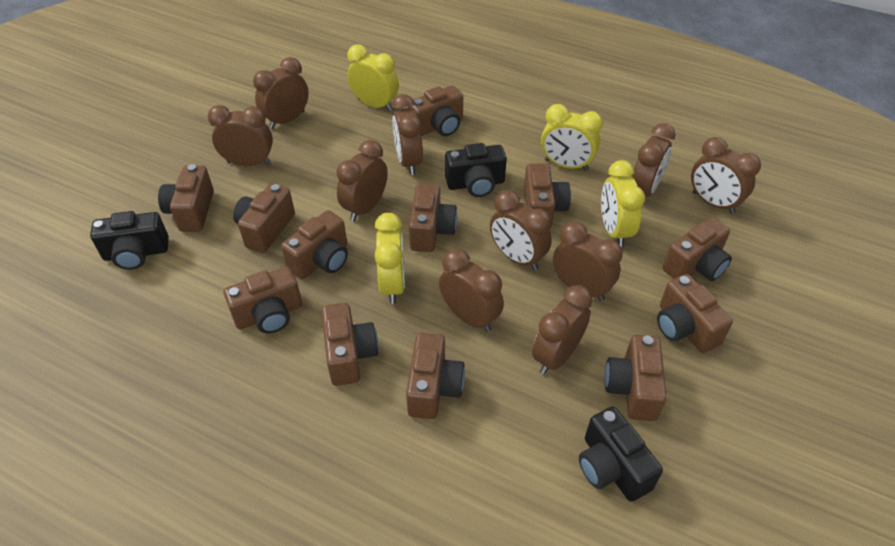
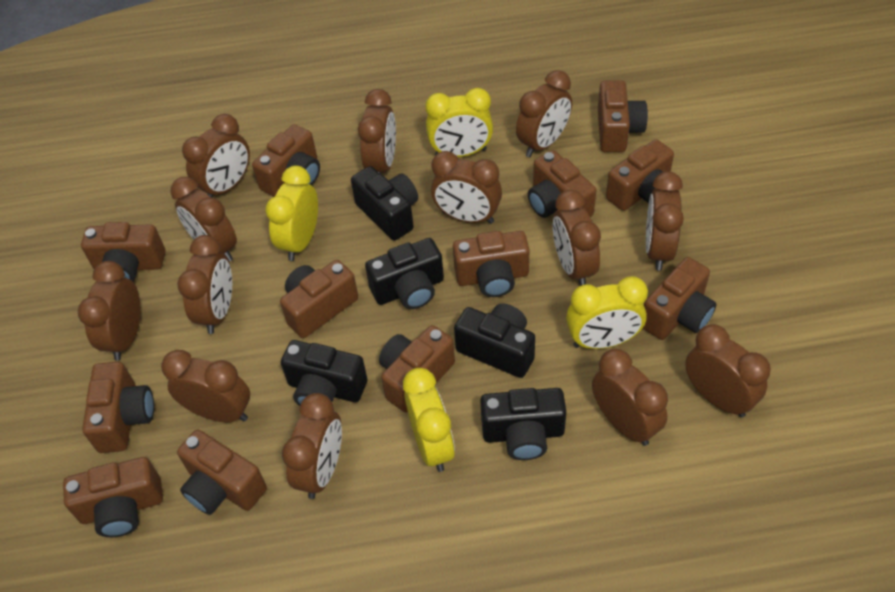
black camera: 3 -> 5
brown clock: 10 -> 13

